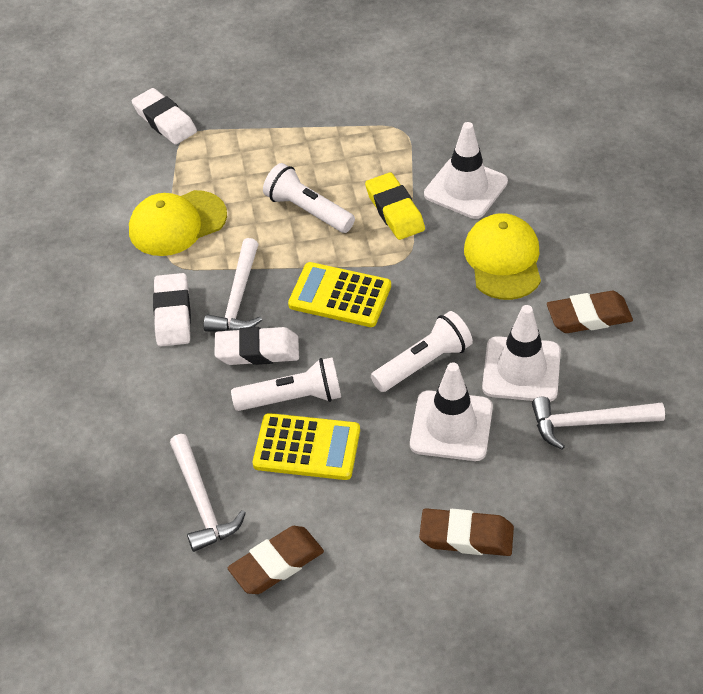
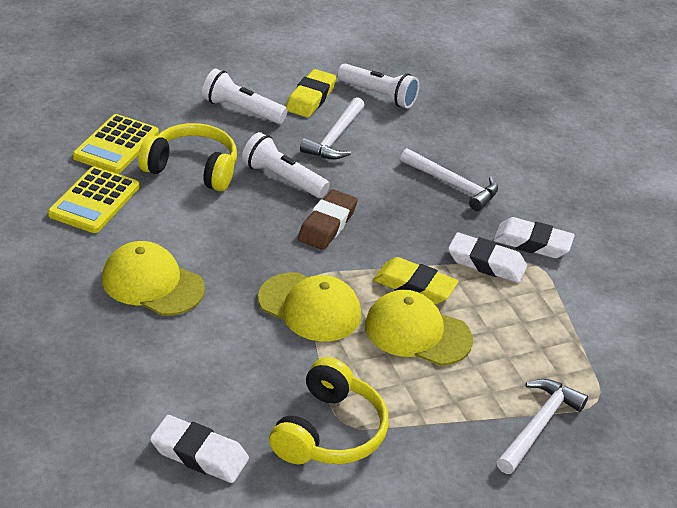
brown eraser: 3 -> 1
white traffic cone: 3 -> 0
yellow cap: 2 -> 3
yellow eraser: 1 -> 2
yellow headphones: 0 -> 2

